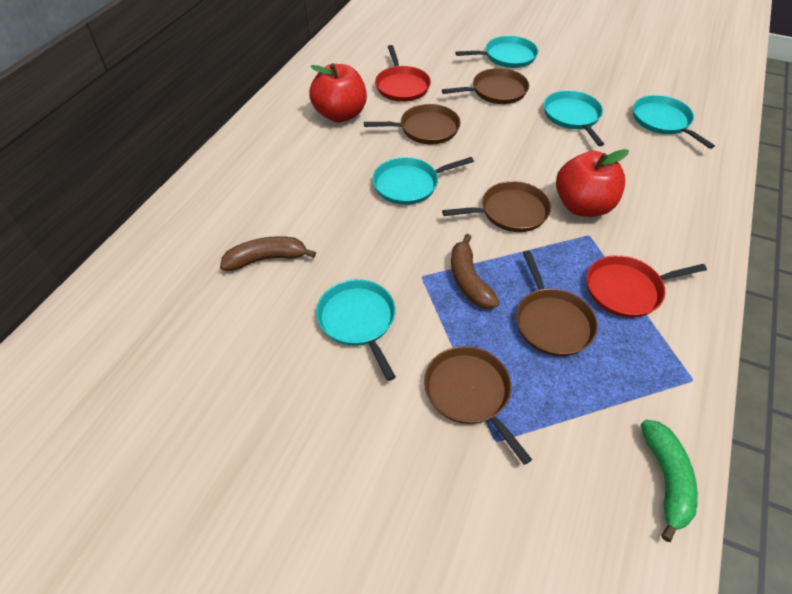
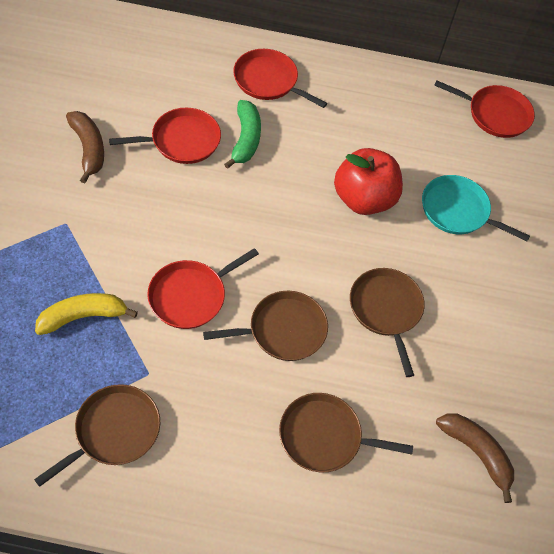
brown pan: 5 -> 4
red apple: 2 -> 1
red pan: 2 -> 4
turquoise pan: 5 -> 1
yellow banana: 0 -> 1

